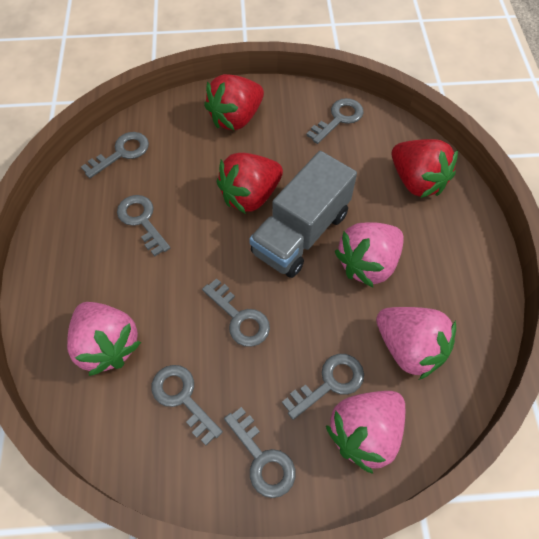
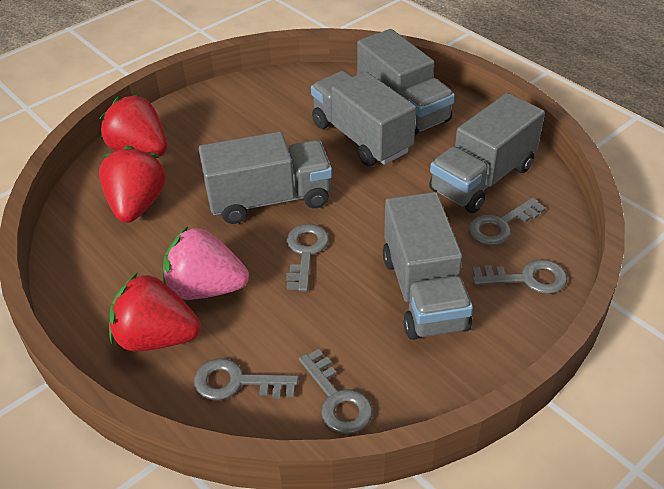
grey key: 7 -> 5
grey truck: 1 -> 5
pink strawberry: 4 -> 1

